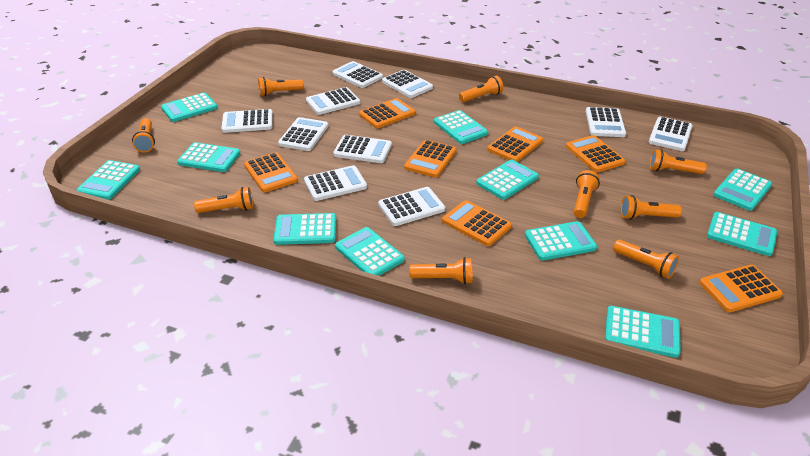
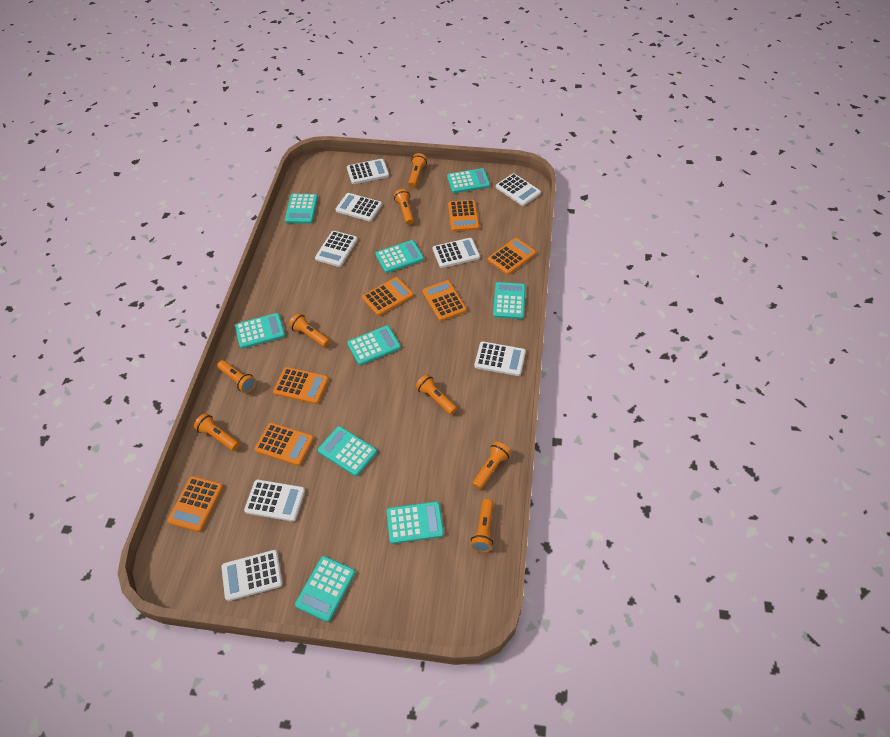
orange flashlight: 9 -> 8
turquoise calculator: 11 -> 9
white calculator: 10 -> 8

